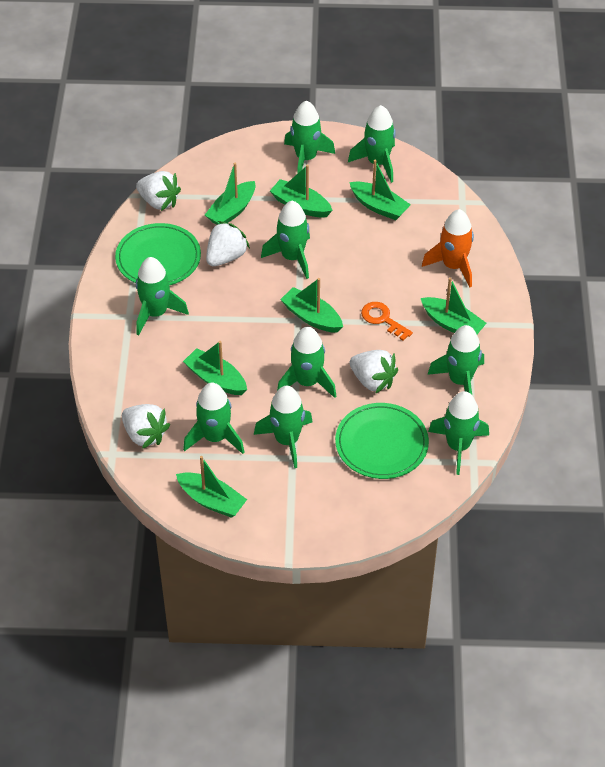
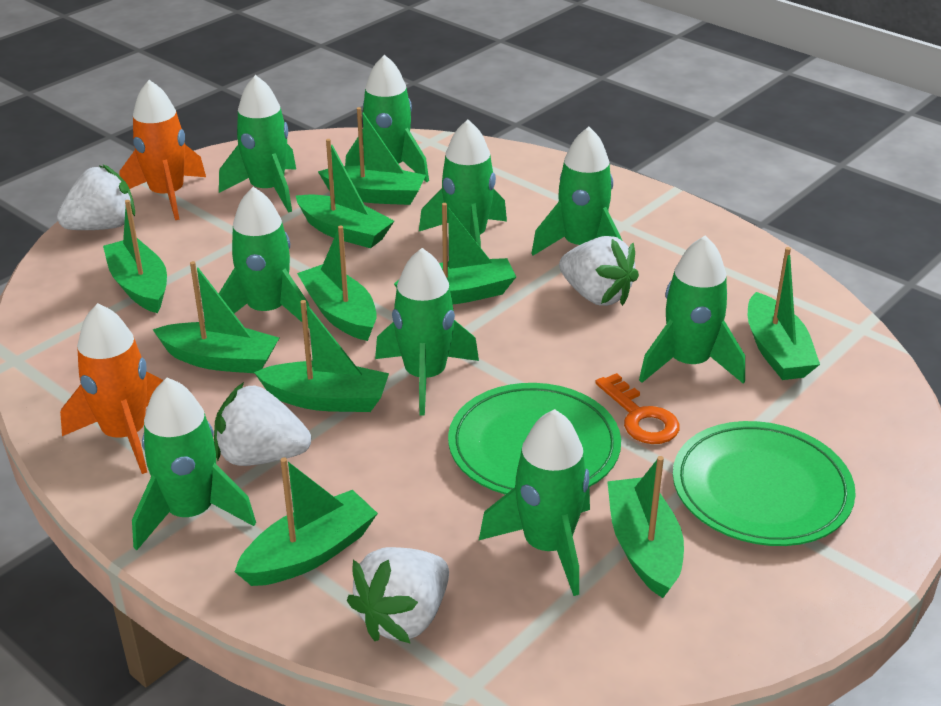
green boat: 7 -> 10
orange rocket: 1 -> 2

